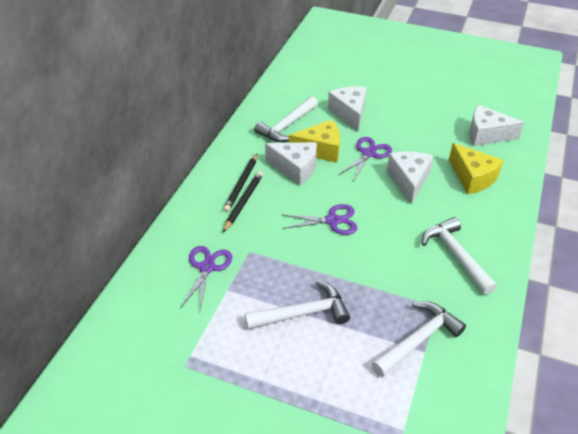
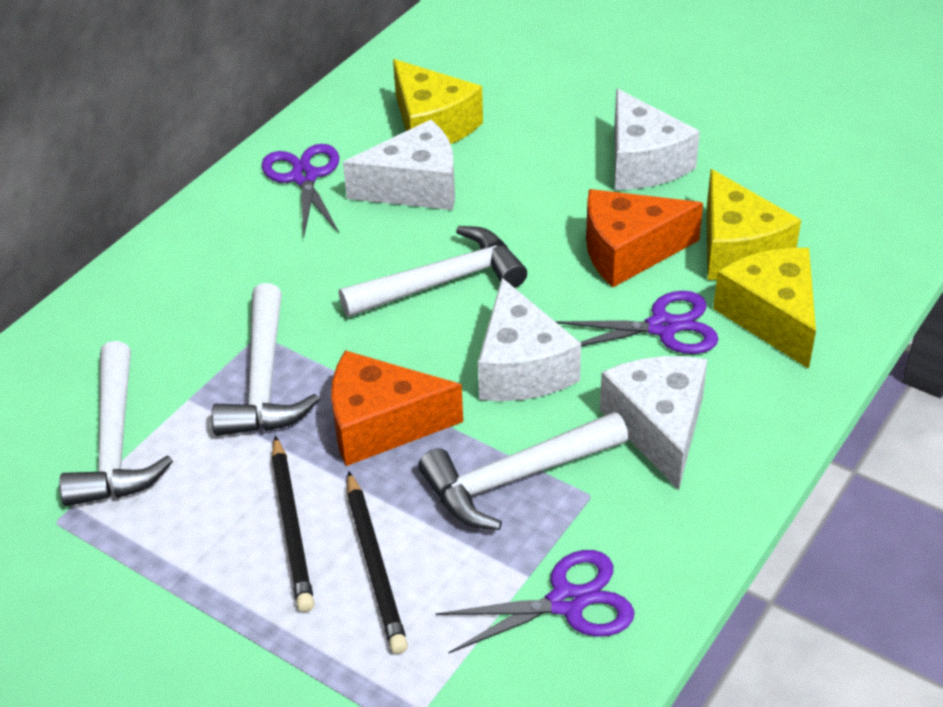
orange cheese: 0 -> 2
yellow cheese: 2 -> 3

